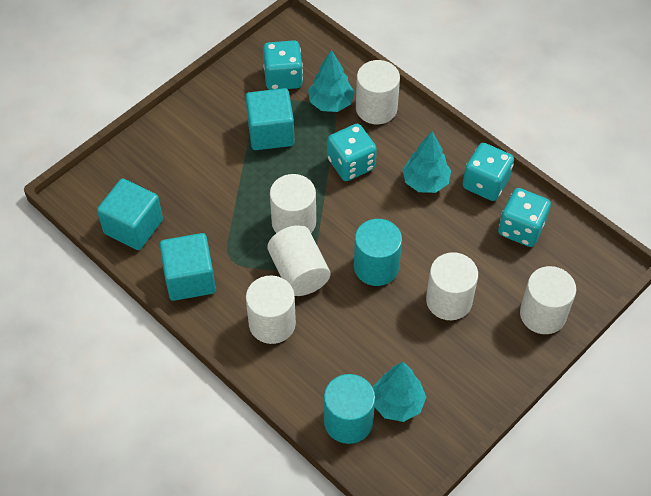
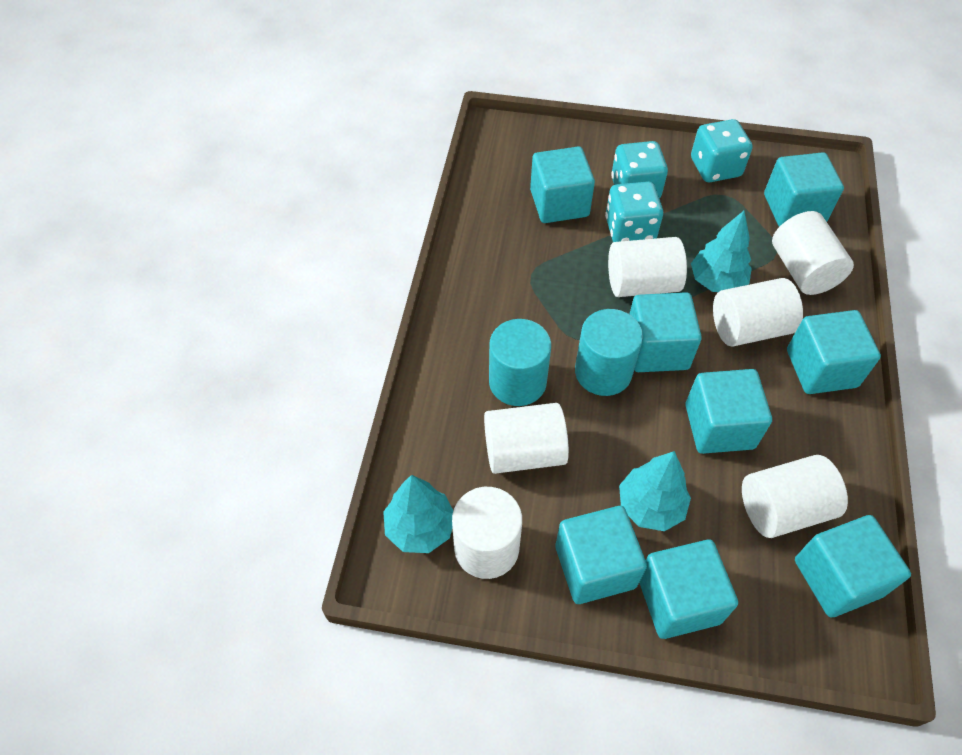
turquoise cube: 3 -> 8
turquoise dice: 4 -> 3

